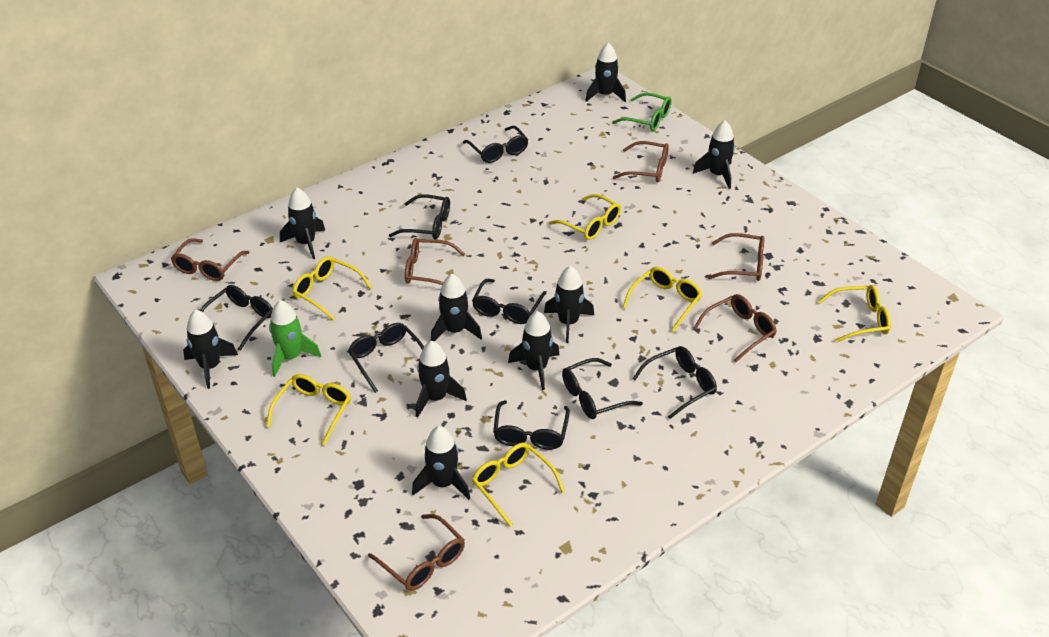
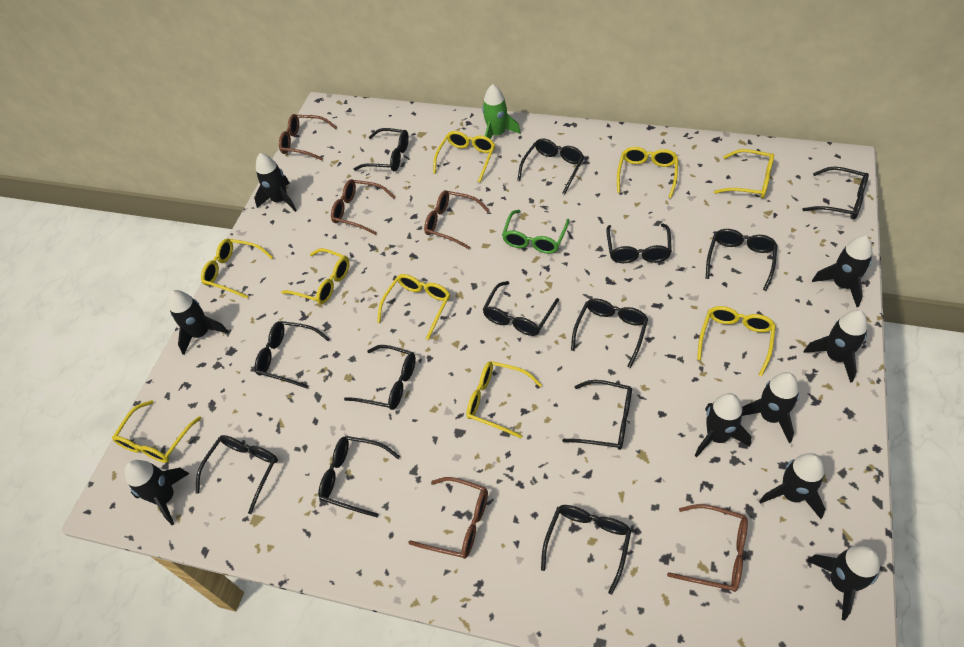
black glasses: 8 -> 13
brown glasses: 6 -> 5
yellow glasses: 6 -> 9

